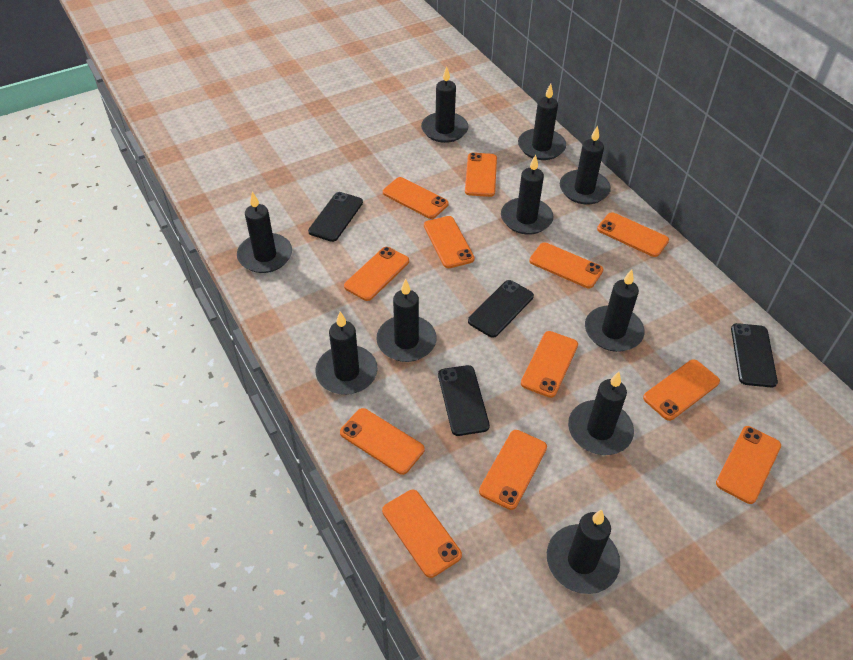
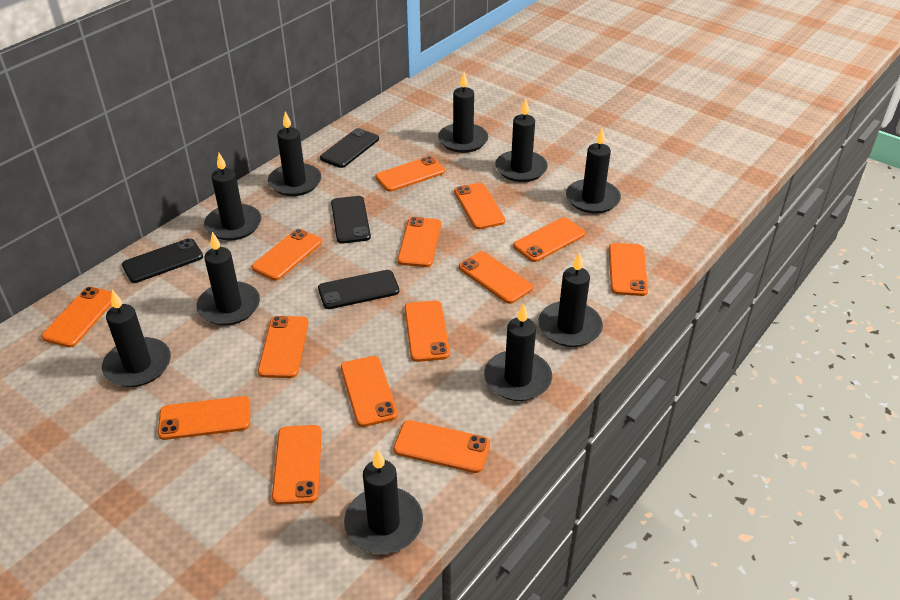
orange phone: 12 -> 14

